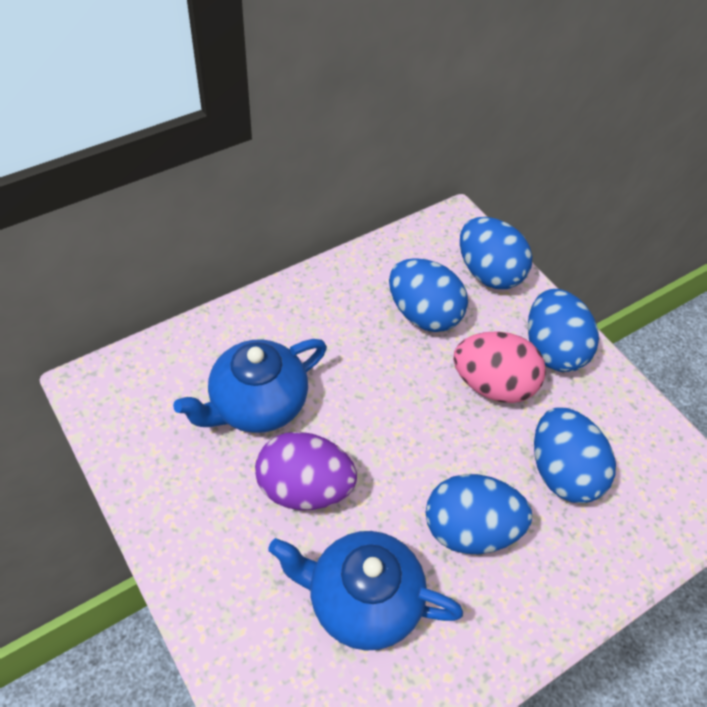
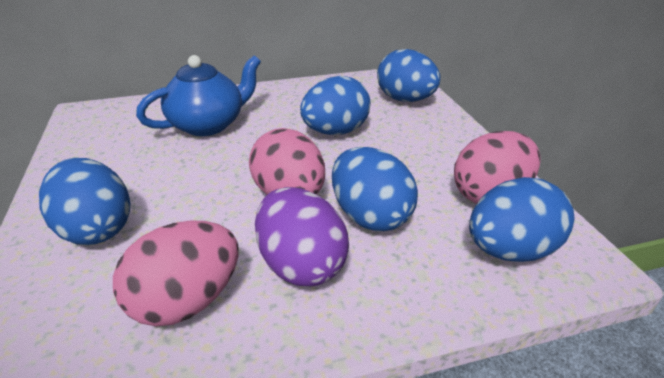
blue teapot: 2 -> 1
pink egg: 1 -> 3

